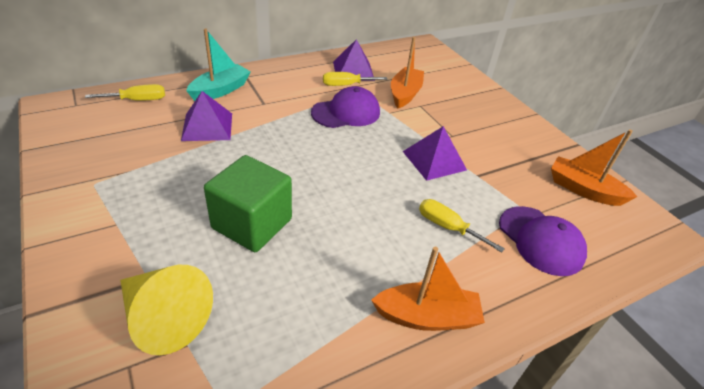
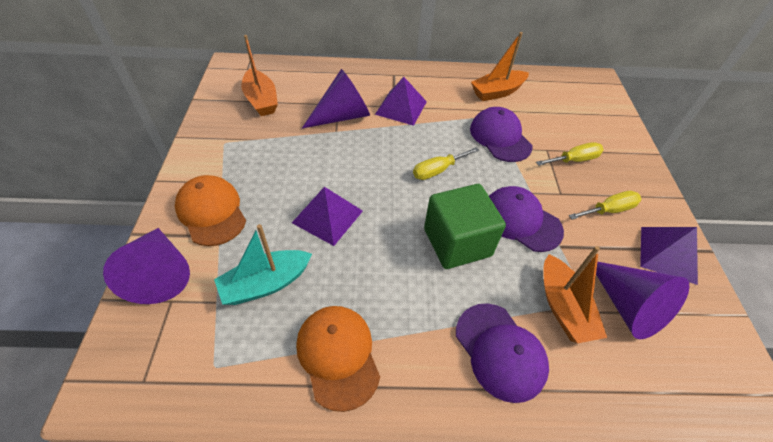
orange cap: 0 -> 2
purple cap: 2 -> 3
purple cone: 0 -> 3
yellow cone: 1 -> 0

